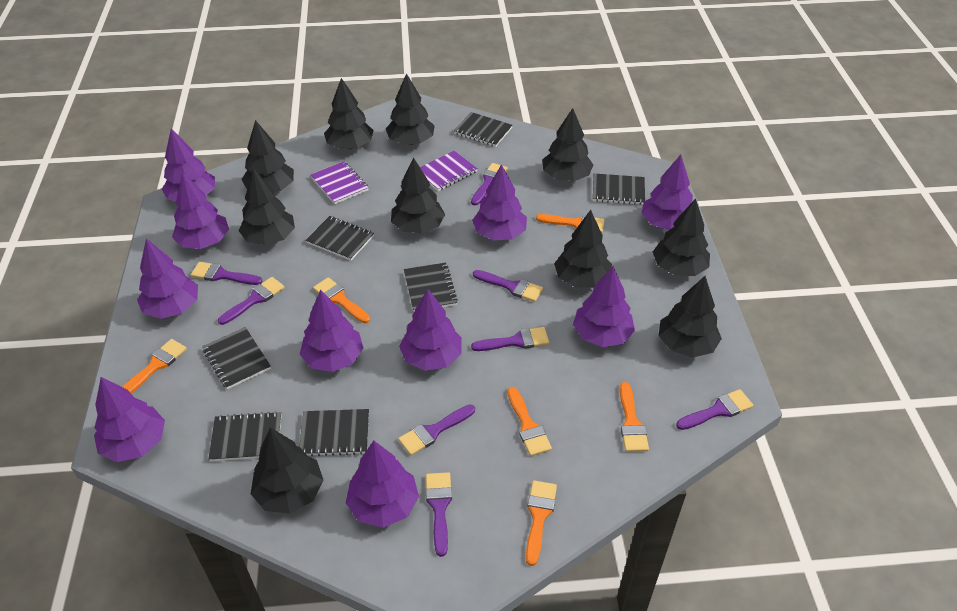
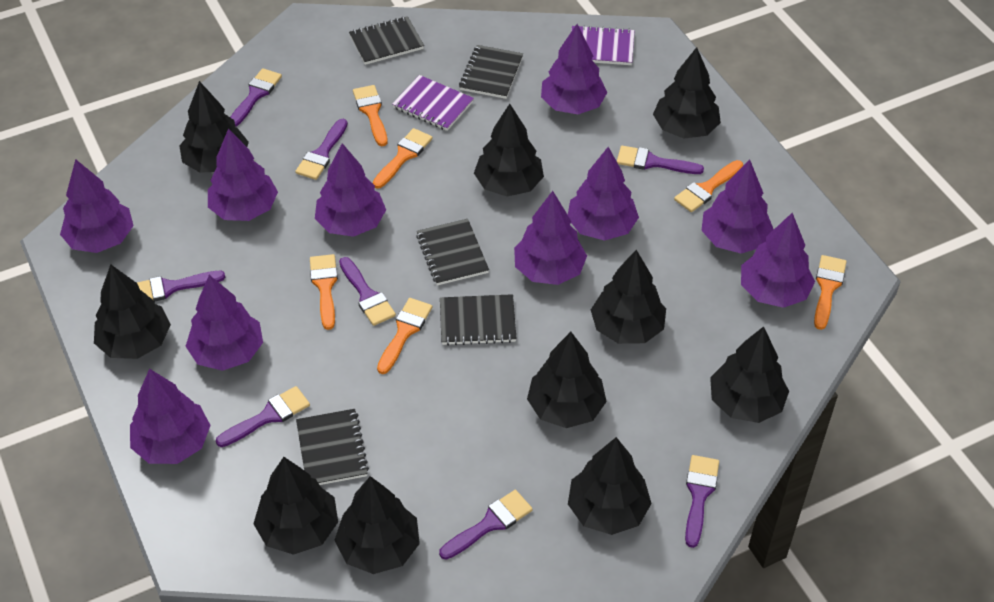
black notebook: 7 -> 5

